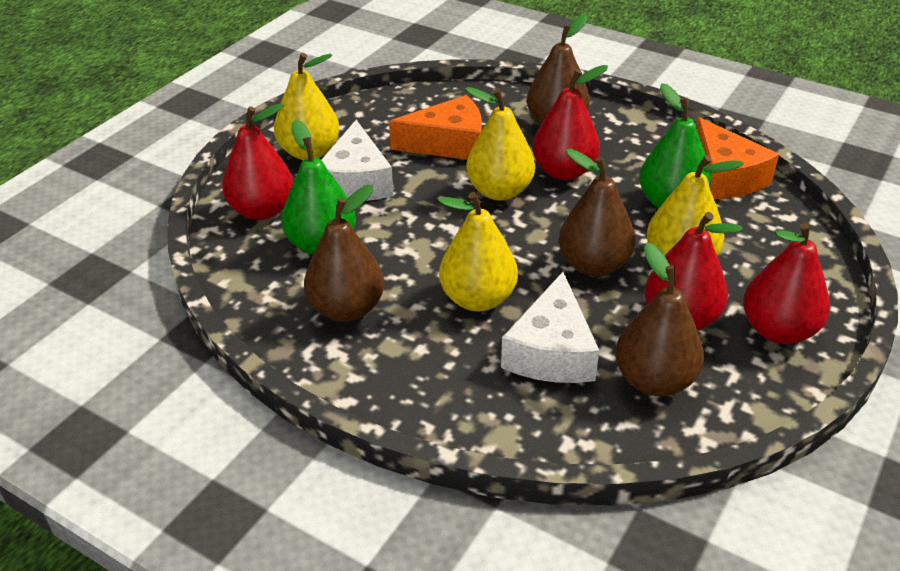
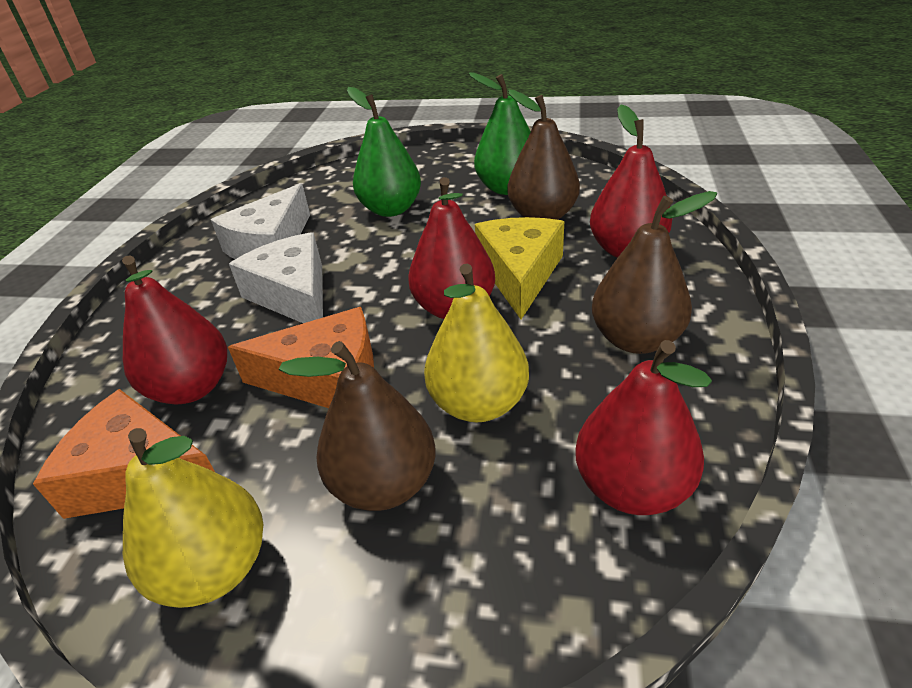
brown pear: 4 -> 3
yellow cheese: 0 -> 1
yellow pear: 4 -> 2

